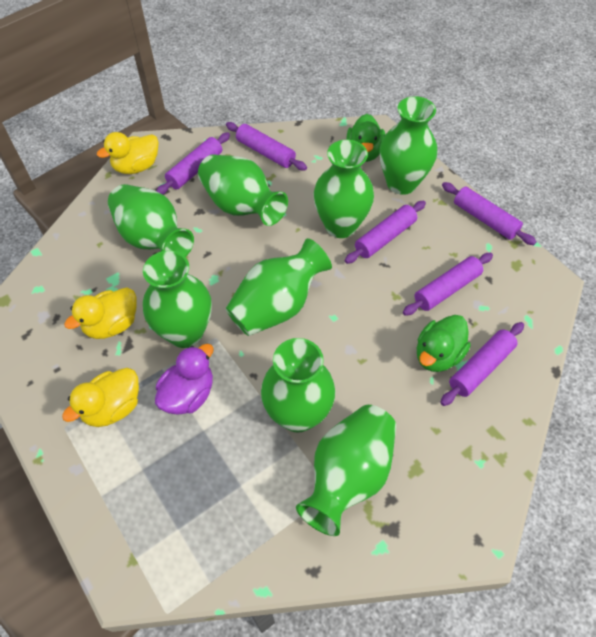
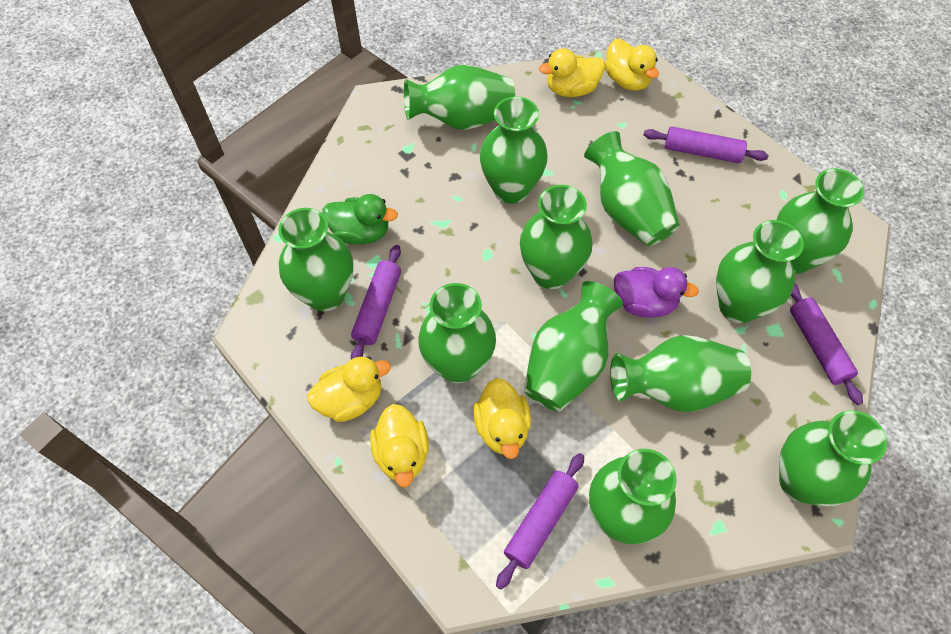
green duck: 2 -> 1
green vase: 8 -> 12
purple rolling pin: 6 -> 4
yellow duck: 3 -> 5

